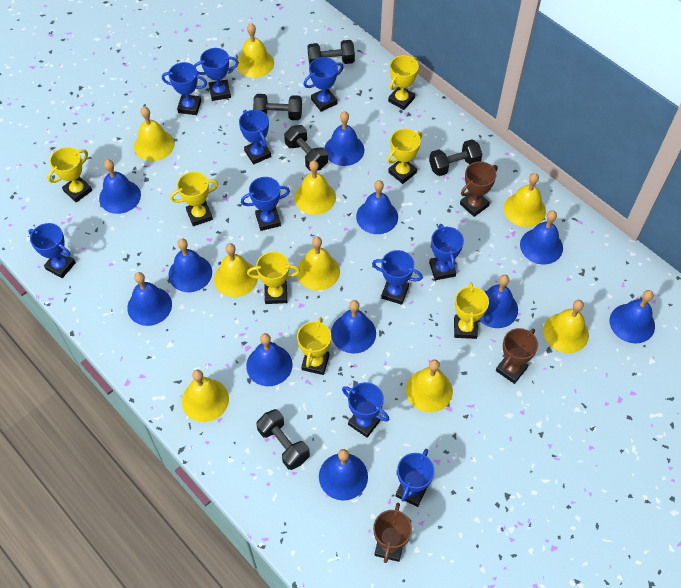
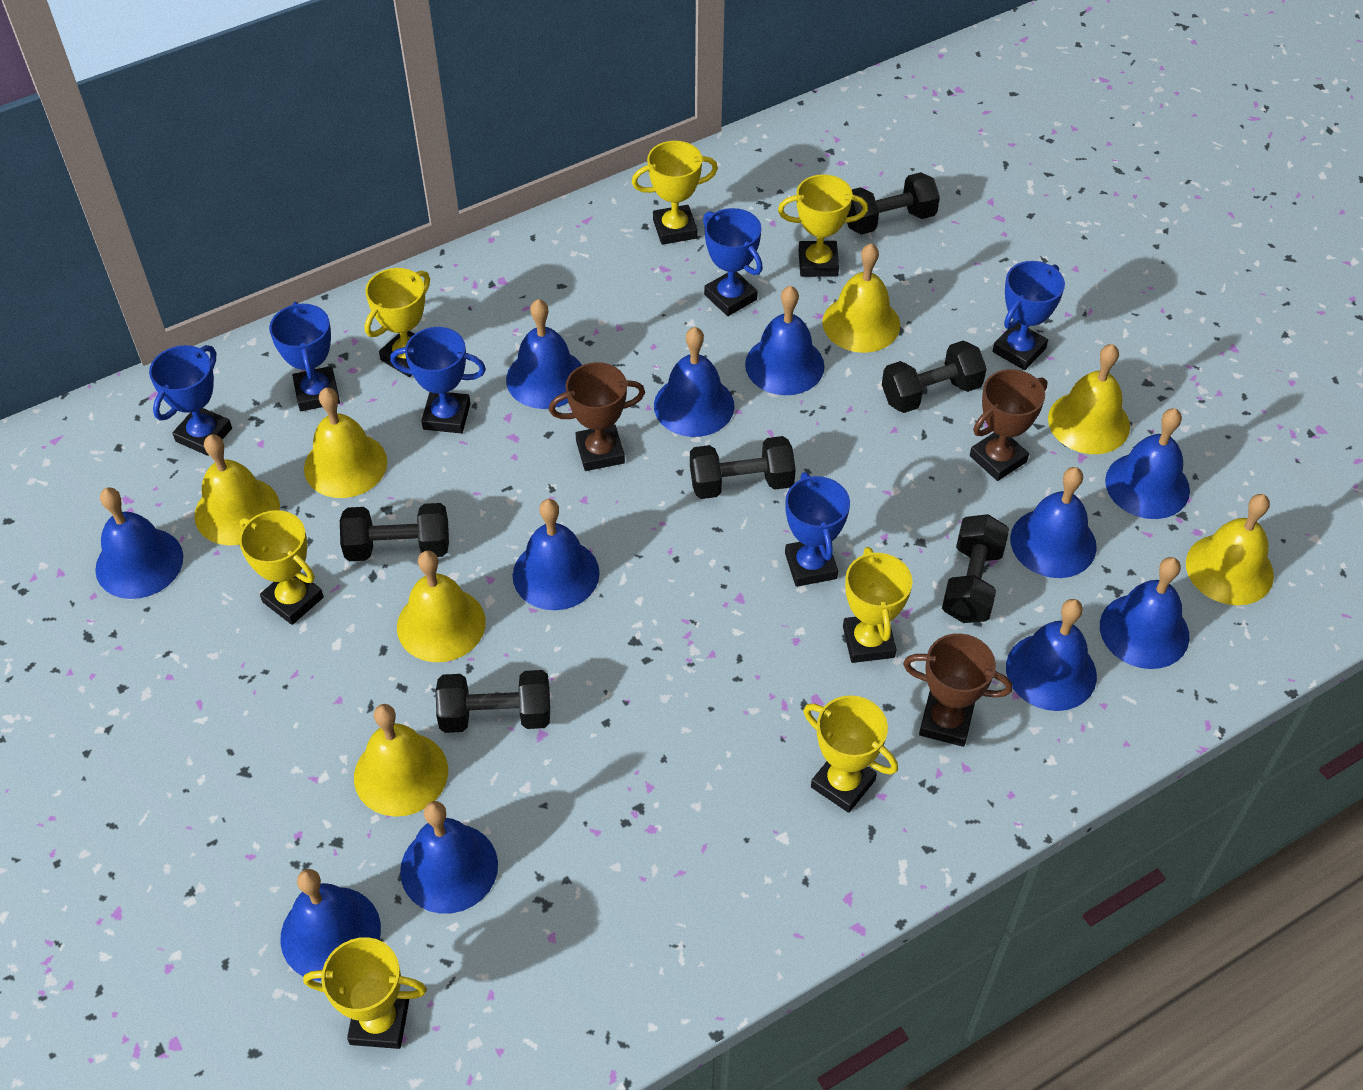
black dumbbell: 5 -> 6
blue trophy: 10 -> 6
yellow bell: 9 -> 7

